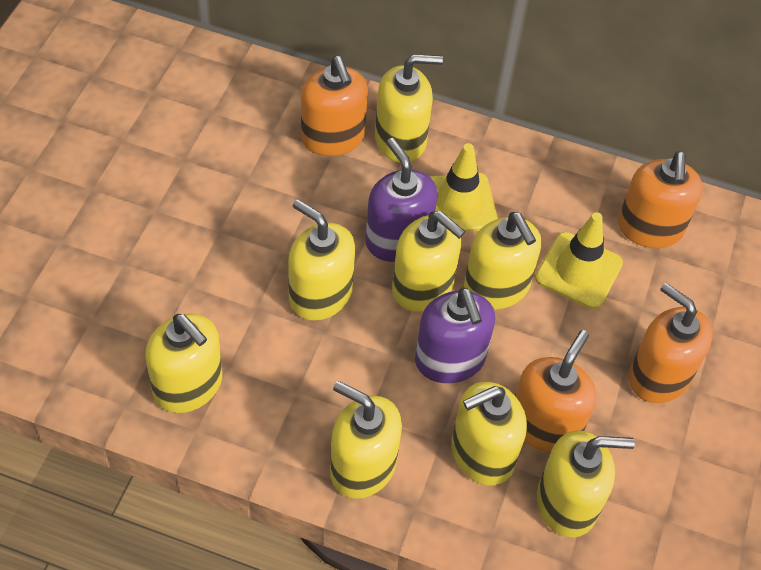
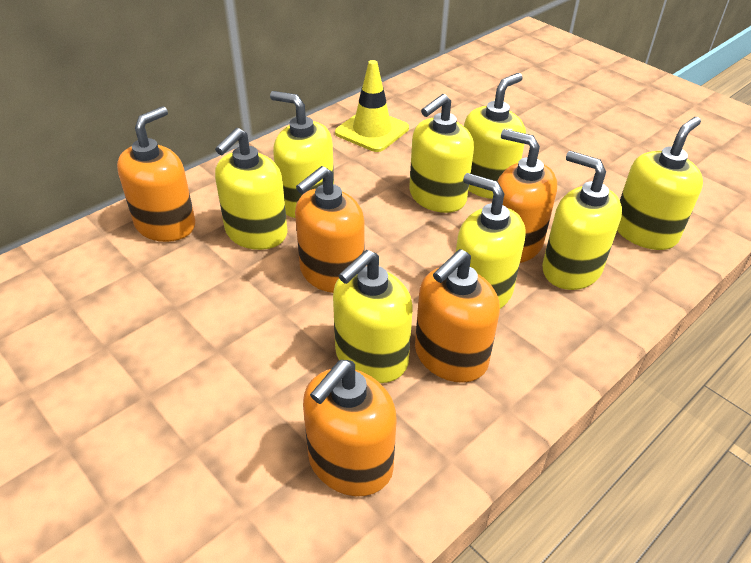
orange soap dispenser: 4 -> 5
purple soap dispenser: 2 -> 0
yellow traffic cone: 2 -> 1

